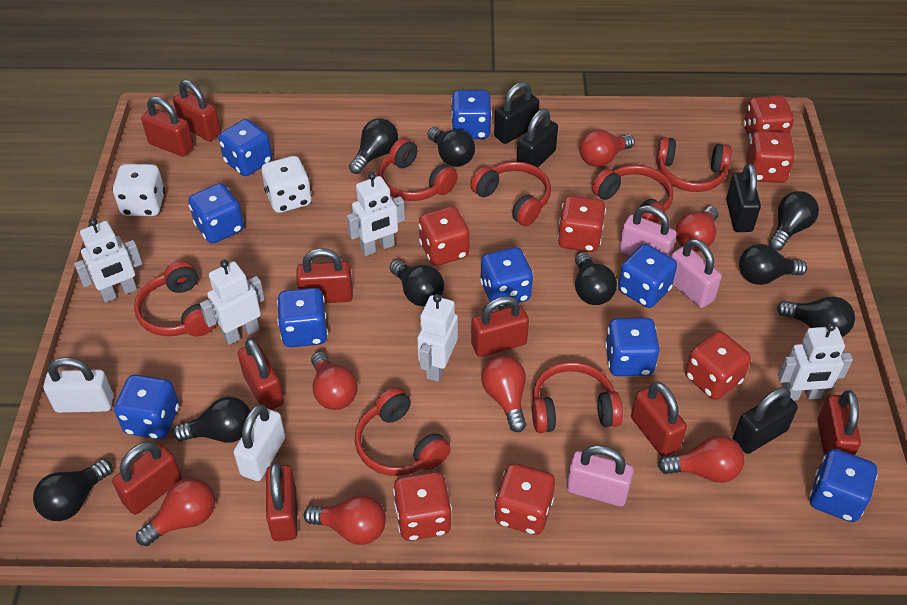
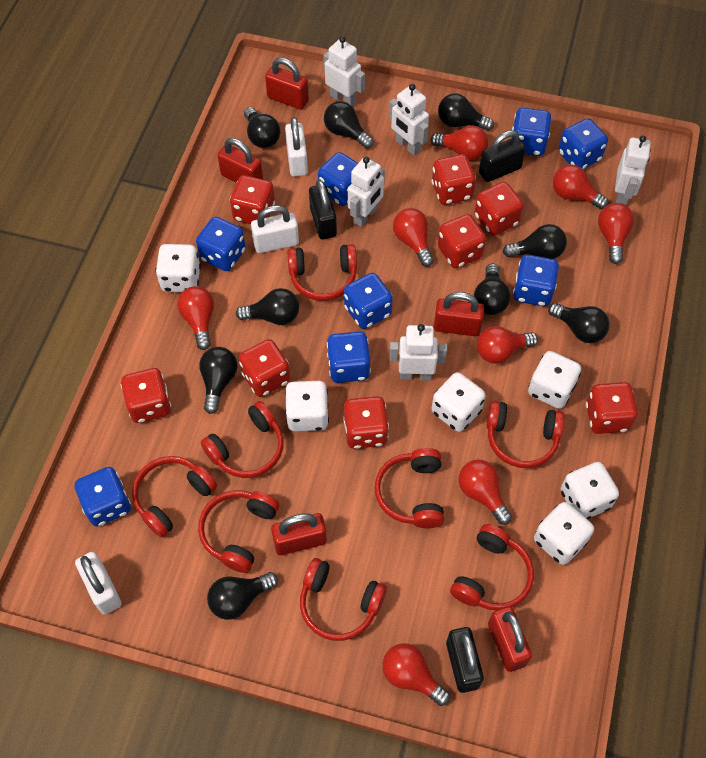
black padlock: 4 -> 3
blue dice: 9 -> 8
pink padlock: 3 -> 0
red dice: 7 -> 8
red headphones: 7 -> 8
red light bulb: 7 -> 8
red padlock: 9 -> 5
white dice: 2 -> 6
white padlock: 2 -> 3

